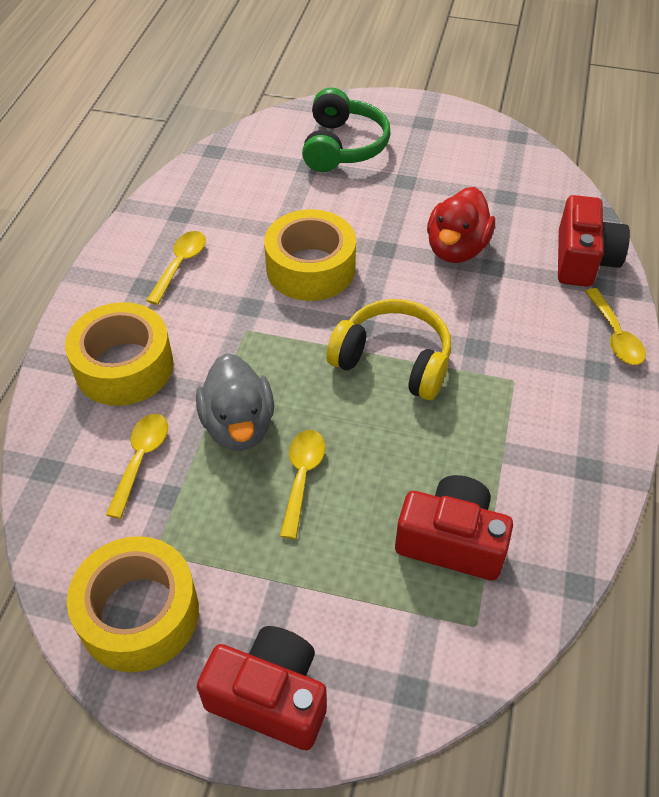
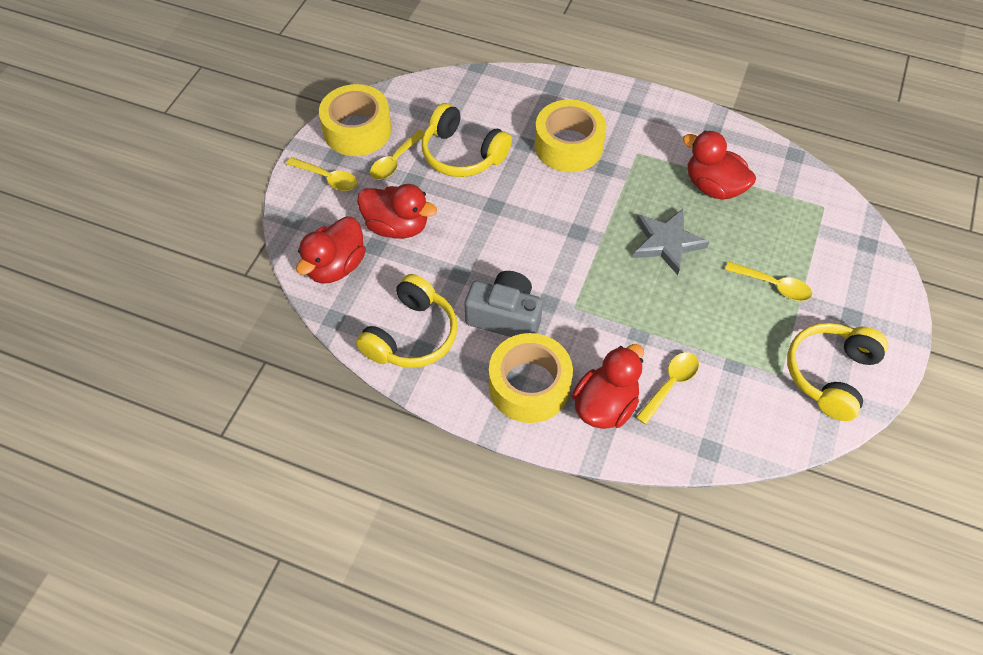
green headphones: 1 -> 0
grey camera: 0 -> 1
grey duck: 1 -> 0
grey star: 0 -> 1
red camera: 3 -> 0
red duck: 1 -> 4
yellow headphones: 1 -> 3

